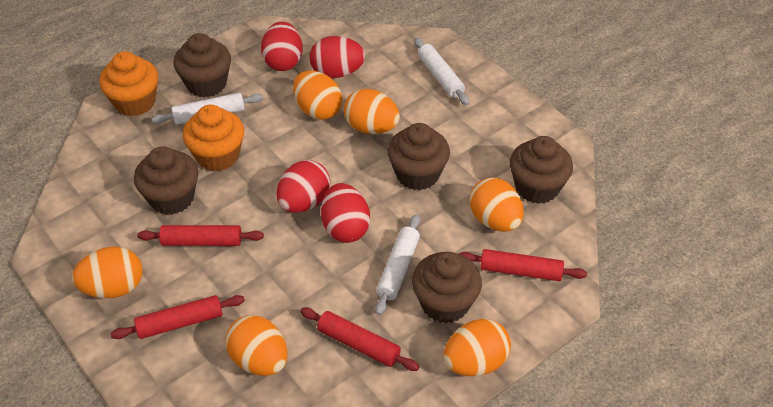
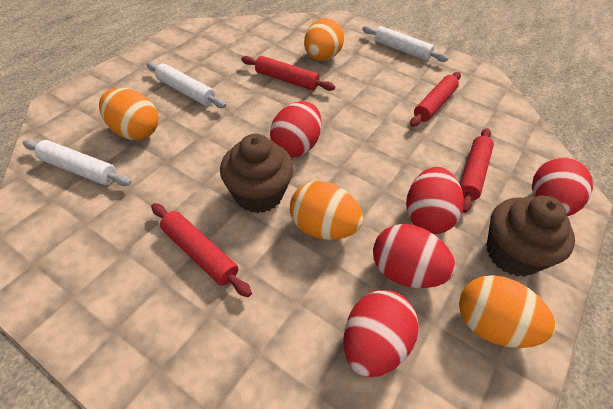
brown cupcake: 5 -> 2
orange cupcake: 2 -> 0
orange egg: 6 -> 4
red egg: 4 -> 5

